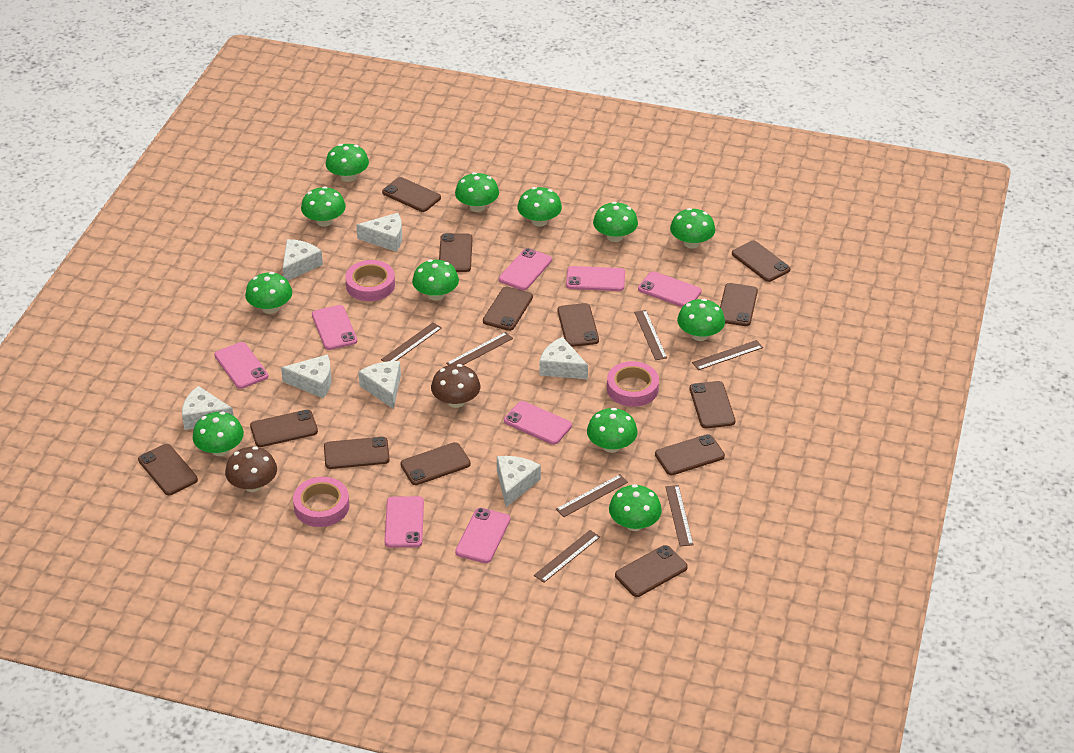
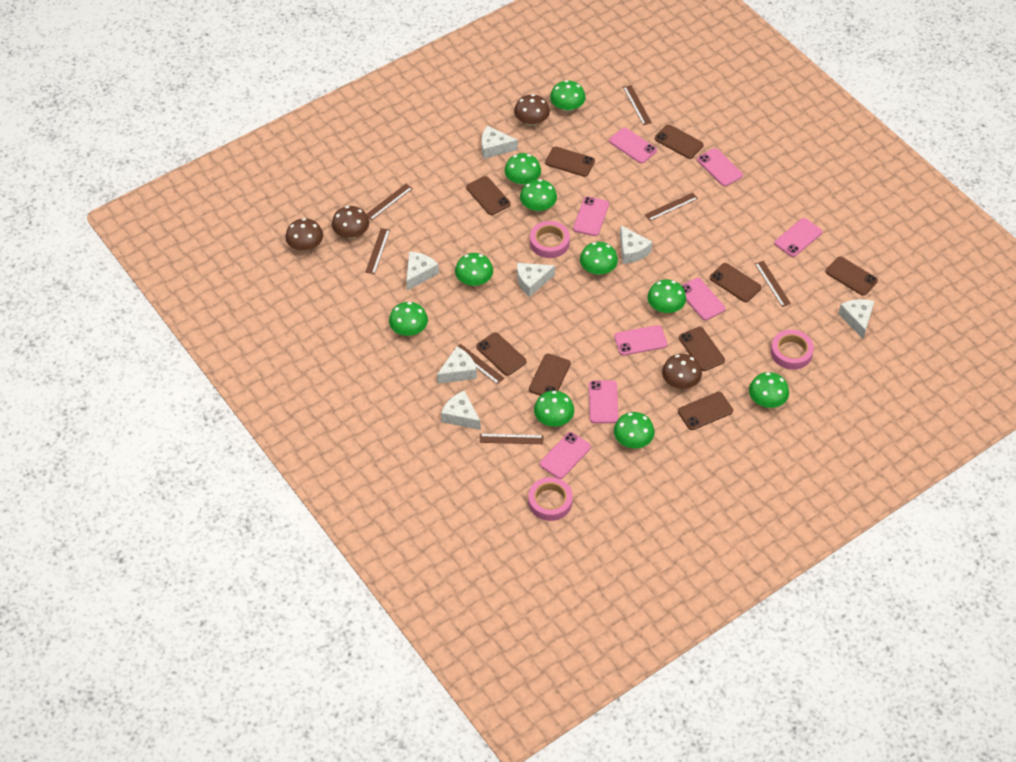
brown mushroom: 2 -> 4
brown phone: 13 -> 9
green mushroom: 12 -> 10

